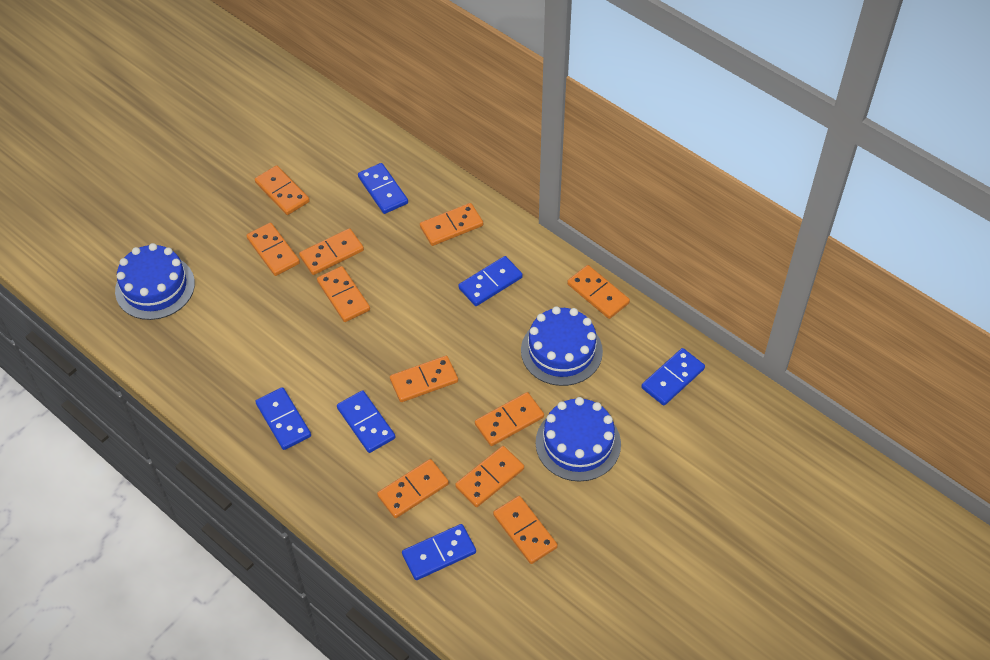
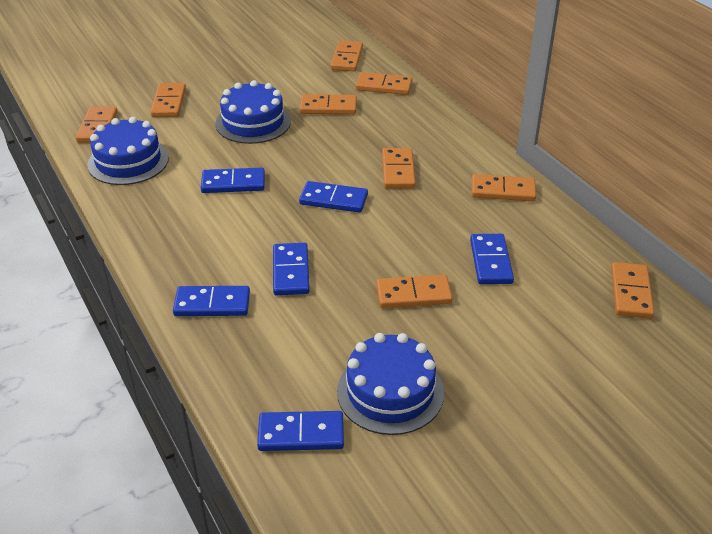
orange domino: 11 -> 9

